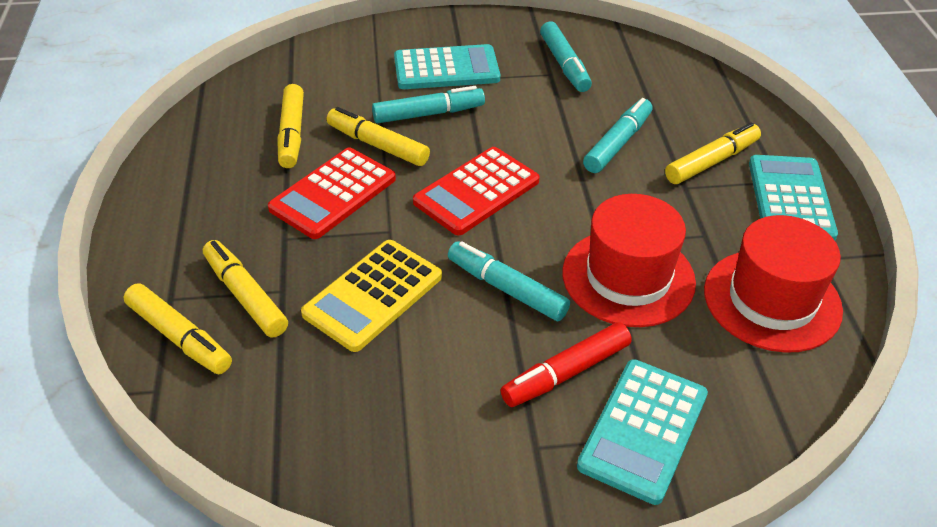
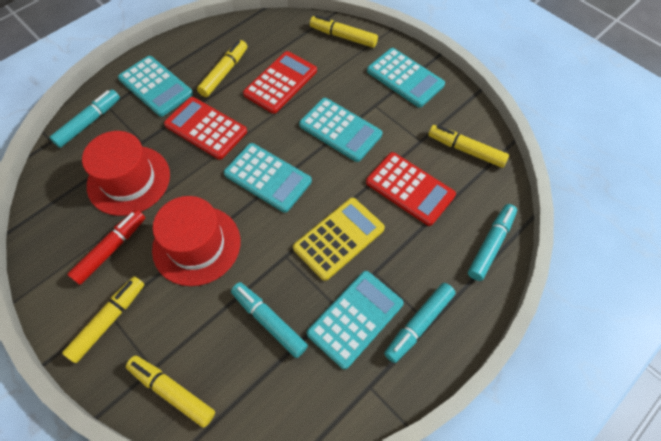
red calculator: 2 -> 3
turquoise calculator: 3 -> 5

